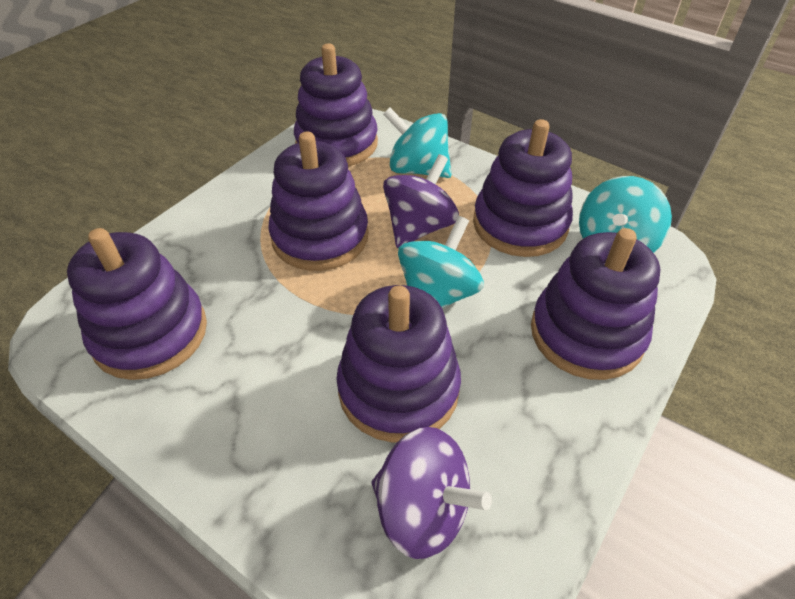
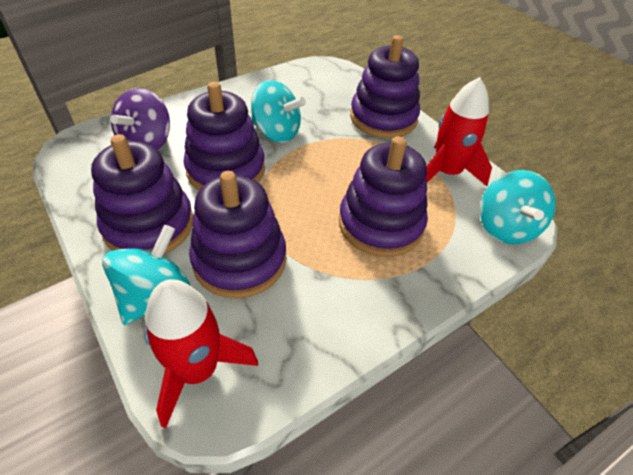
purple spinning top: 2 -> 1
purple stacking toy: 6 -> 5
red rocket: 0 -> 2

